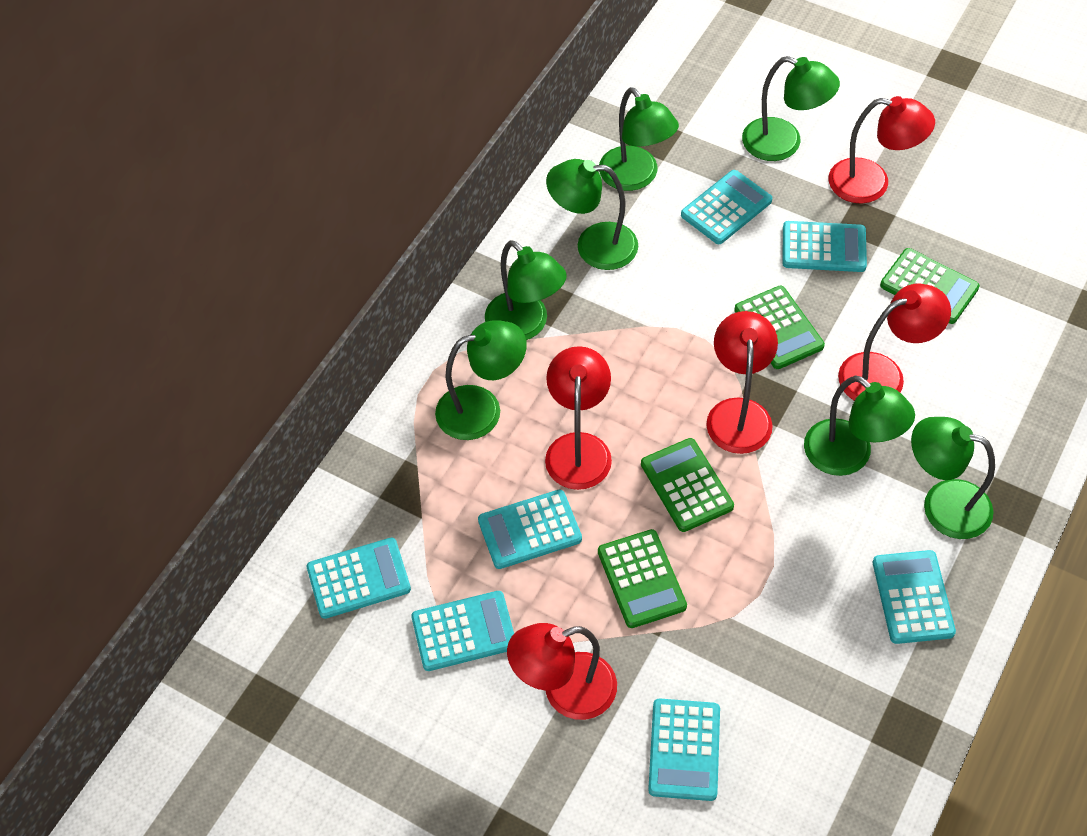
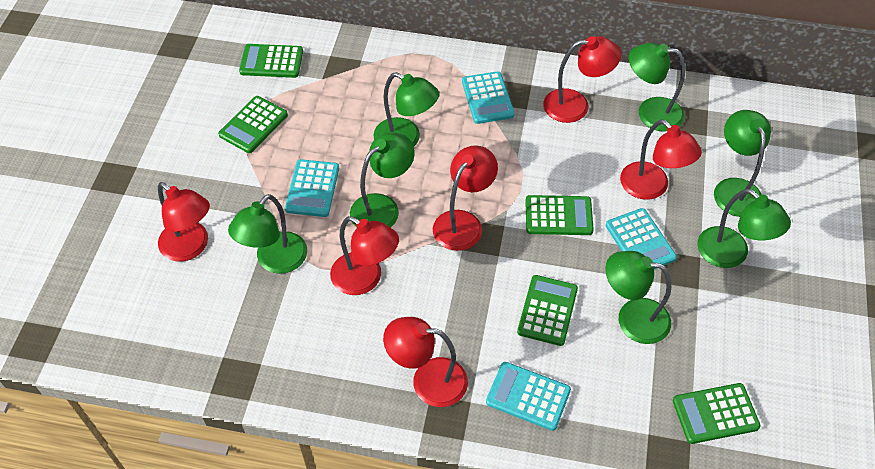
green calculator: 4 -> 5
red lamp: 5 -> 6
turquoise calculator: 7 -> 4

